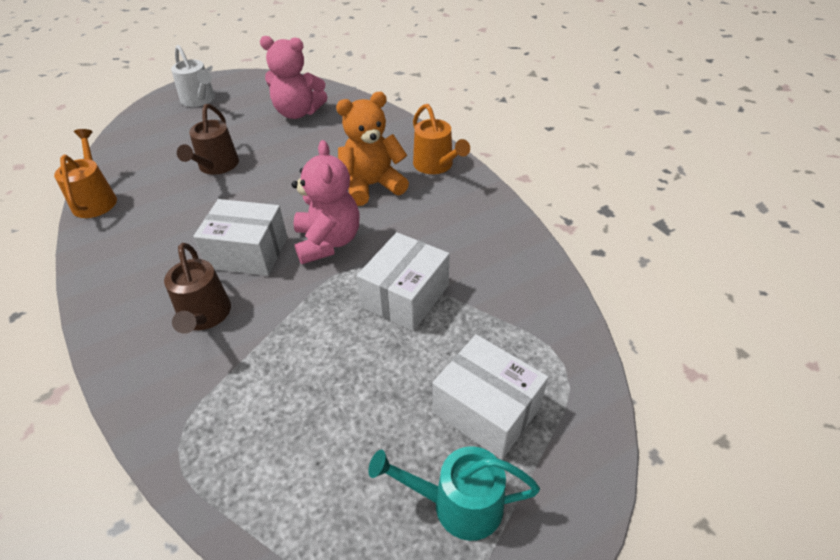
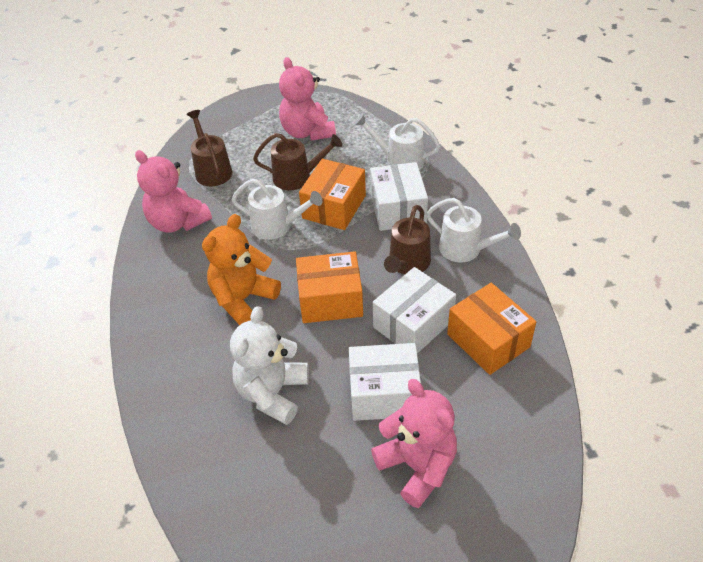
brown watering can: 2 -> 3
orange box: 0 -> 3
orange watering can: 2 -> 0
pink teddy bear: 2 -> 3
turquoise watering can: 1 -> 0
white teddy bear: 0 -> 1
white watering can: 1 -> 3

